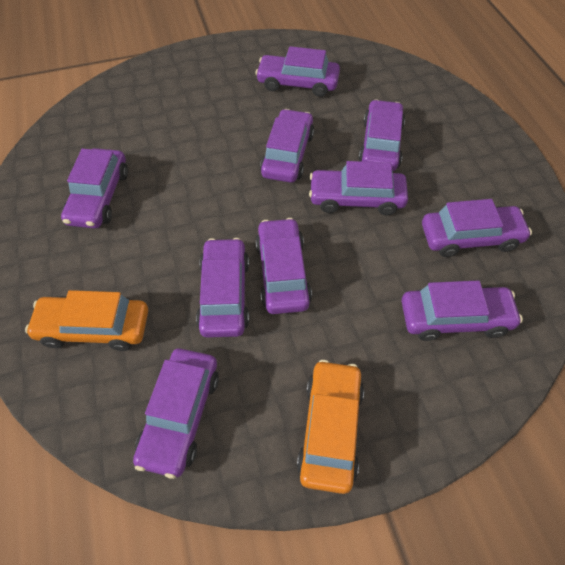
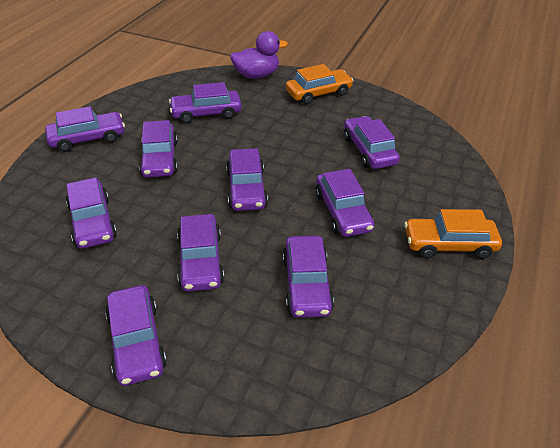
purple duck: 0 -> 1

